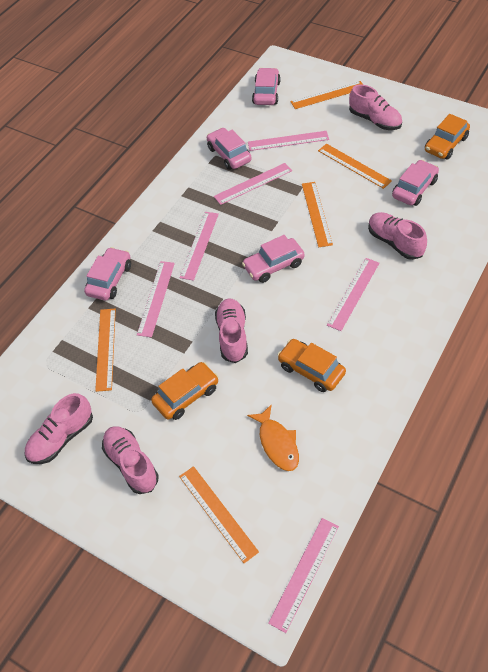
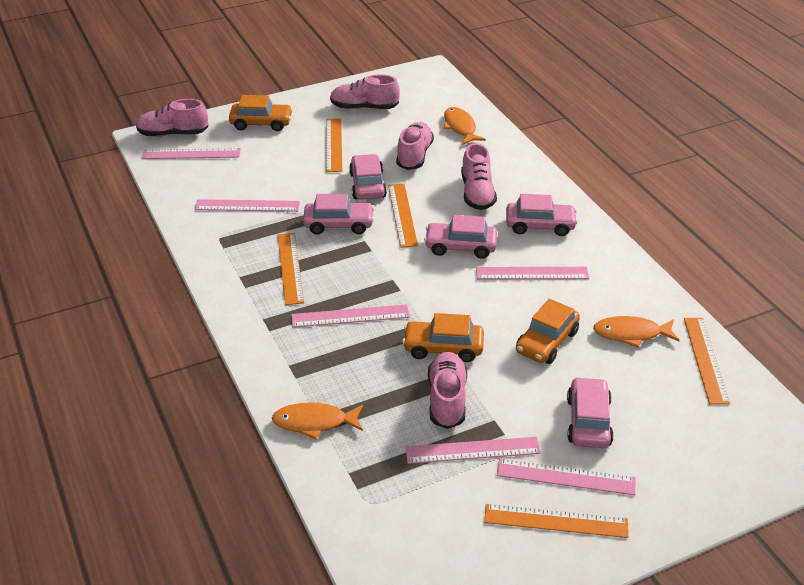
orange fish: 1 -> 3

